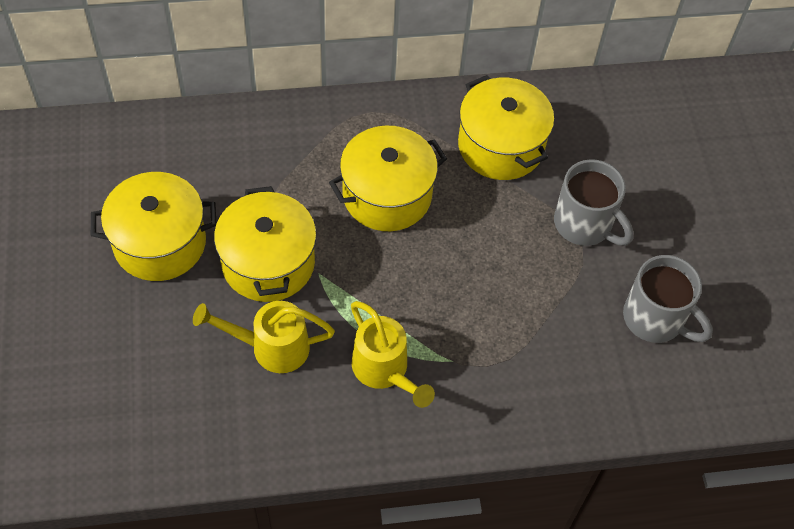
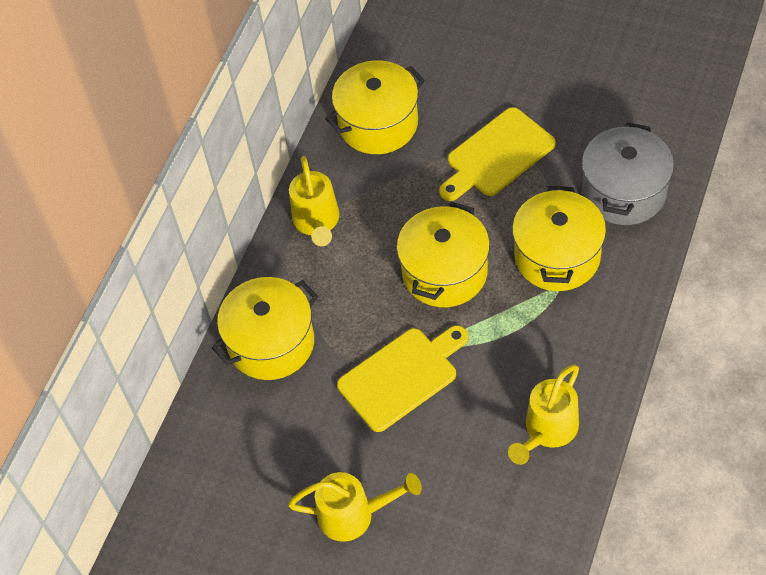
grey mug: 2 -> 0
grey pot: 0 -> 1
yellow cutting board: 0 -> 2
yellow watering can: 2 -> 3

